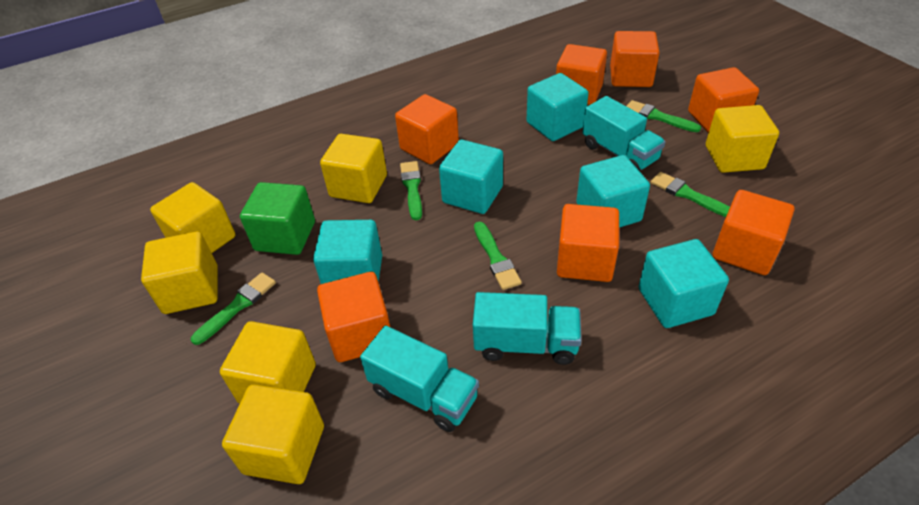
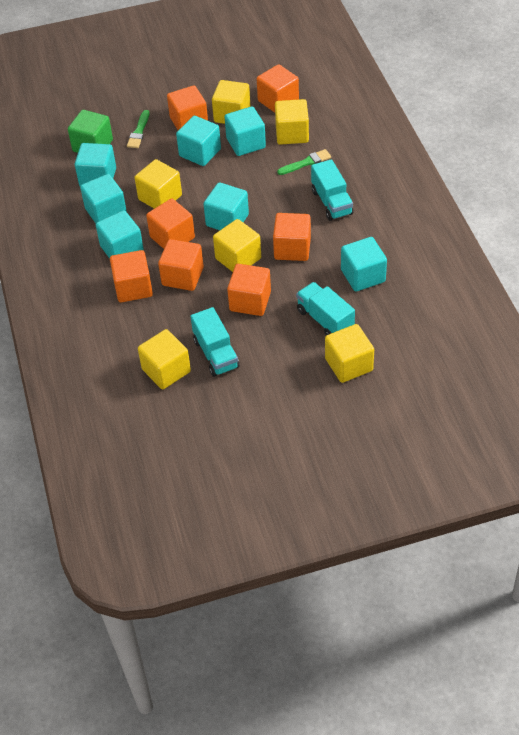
green brush: 5 -> 2
turquoise cube: 5 -> 7

